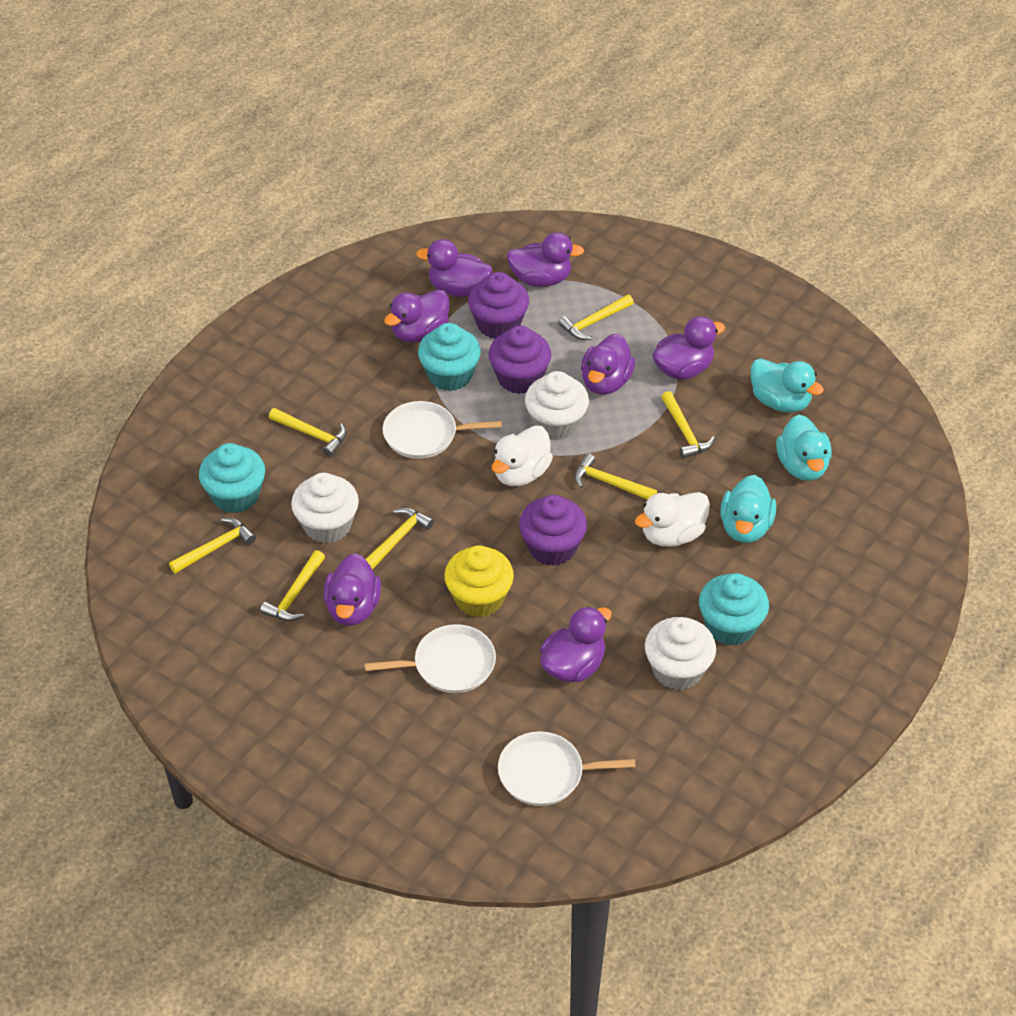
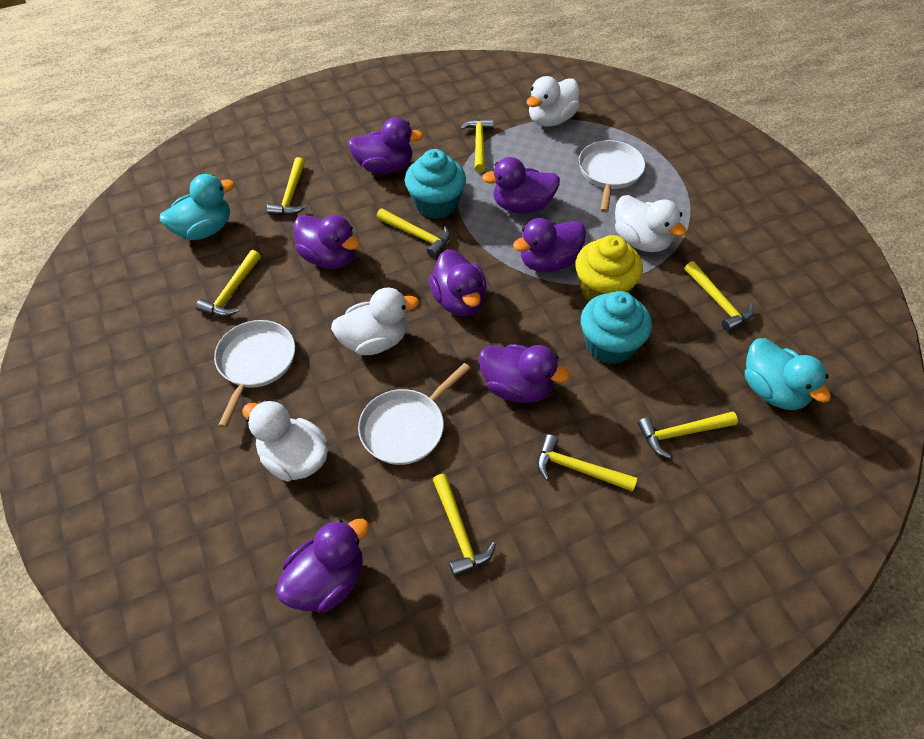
purple cupcake: 3 -> 0
turquoise cupcake: 3 -> 2
turquoise duck: 3 -> 2
white cupcake: 3 -> 0
white duck: 2 -> 4
yellow hammer: 7 -> 8

